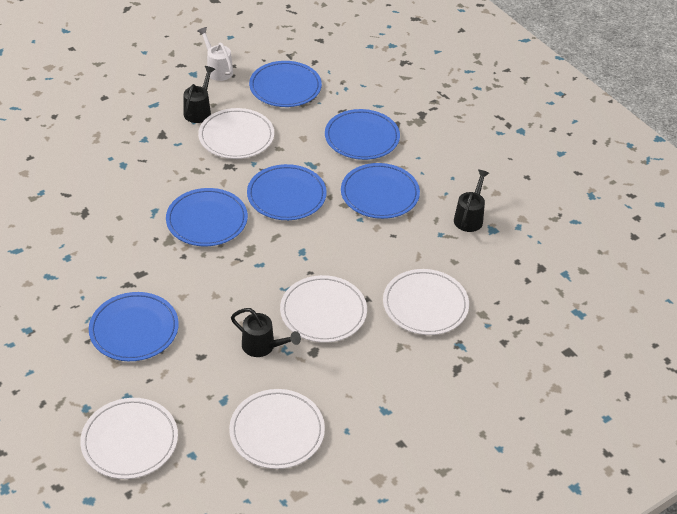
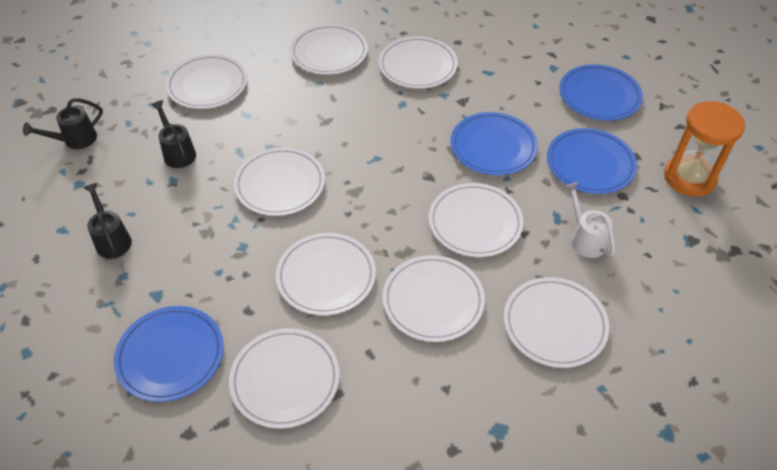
blue plate: 6 -> 4
orange hourglass: 0 -> 1
white plate: 5 -> 9

